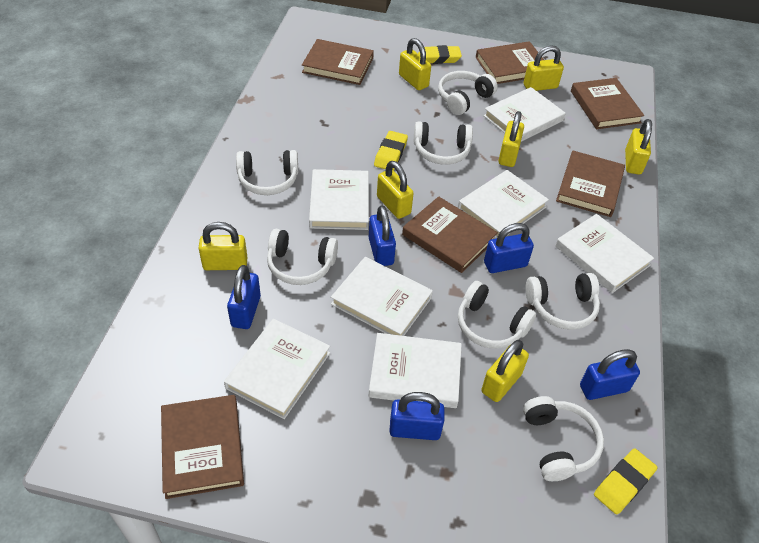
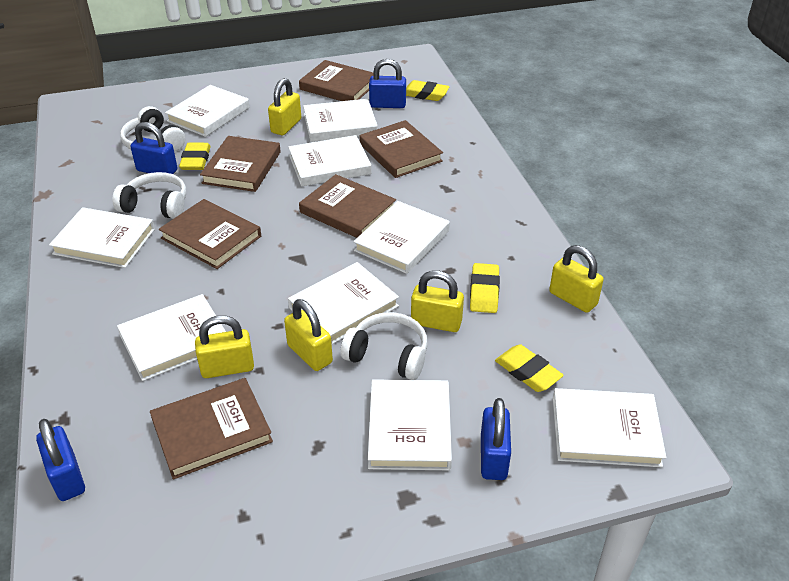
blue padlock: 5 -> 4
white book: 7 -> 9
white headphones: 7 -> 3
yellow eraser: 3 -> 4
yellow padlock: 7 -> 5

